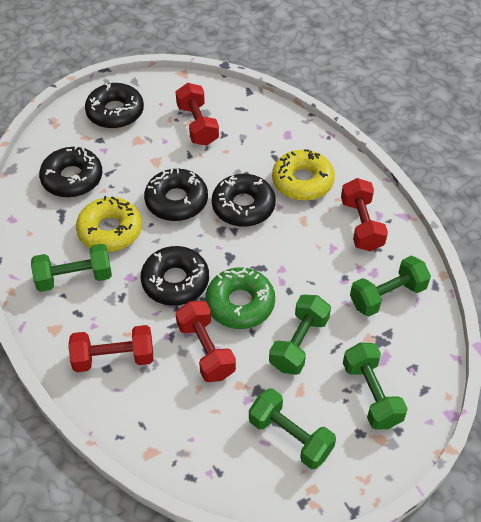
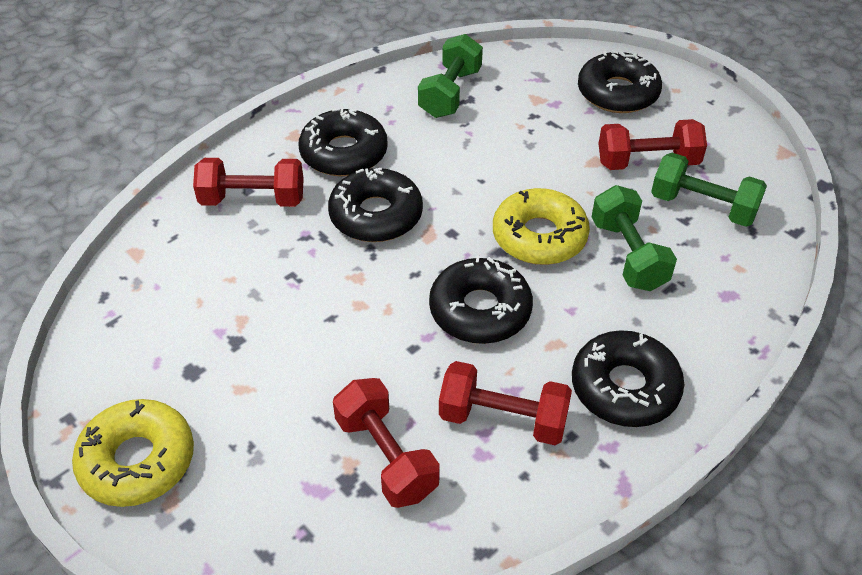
green donut: 1 -> 0
green dumbbell: 5 -> 3

